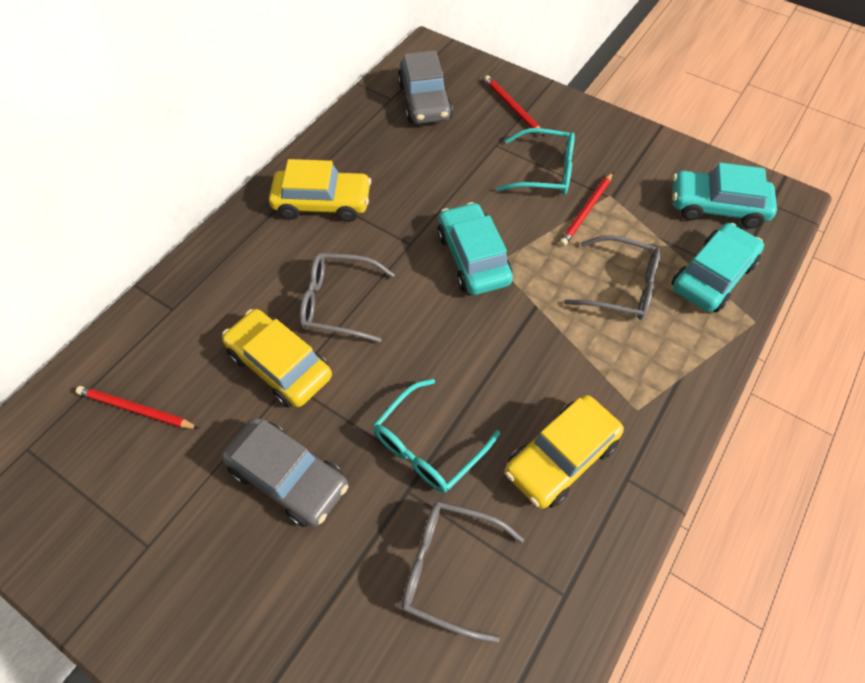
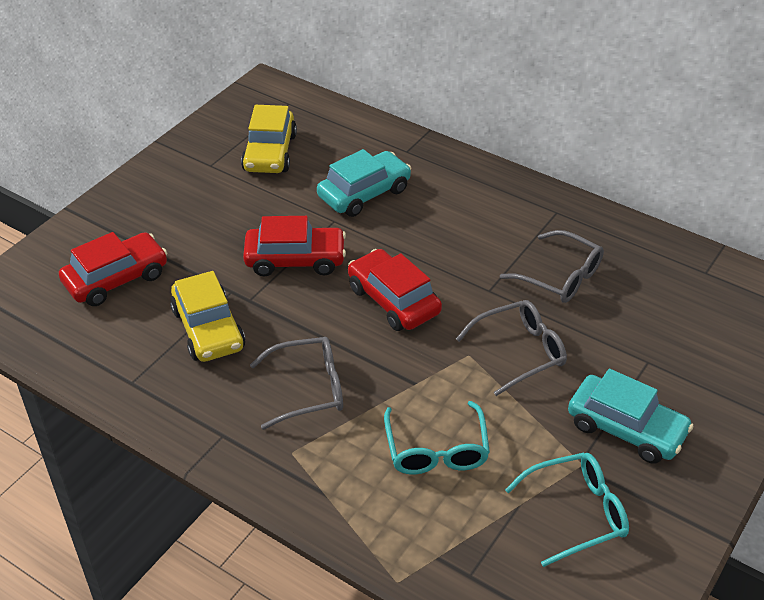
grey car: 2 -> 0
red car: 0 -> 3
red pencil: 3 -> 0
turquoise car: 3 -> 2
yellow car: 3 -> 2

